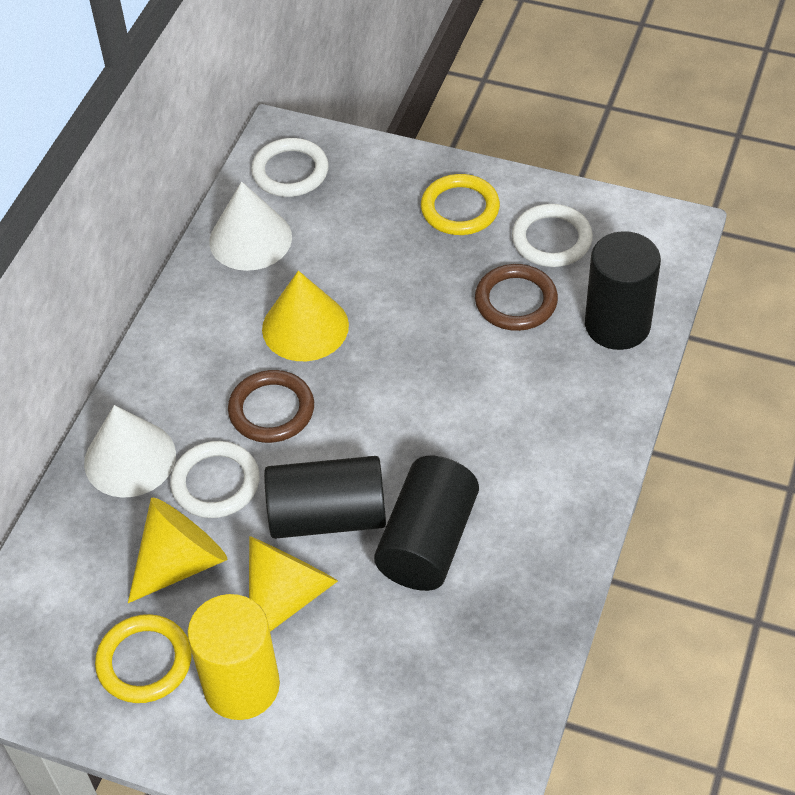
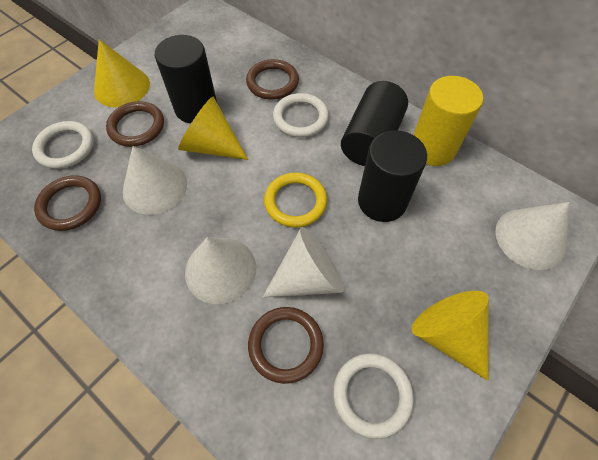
brown ring: 2 -> 4
white cone: 2 -> 4
yellow ring: 2 -> 1

